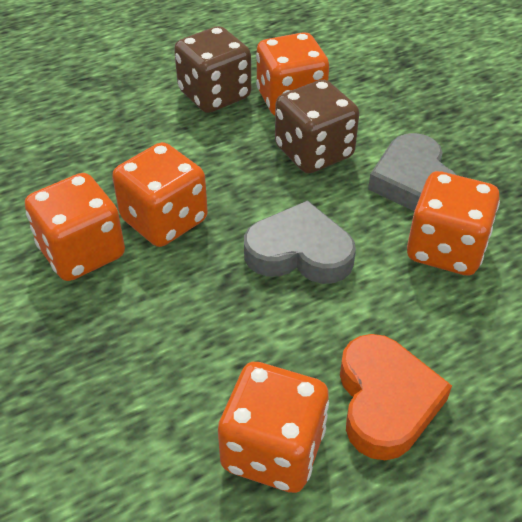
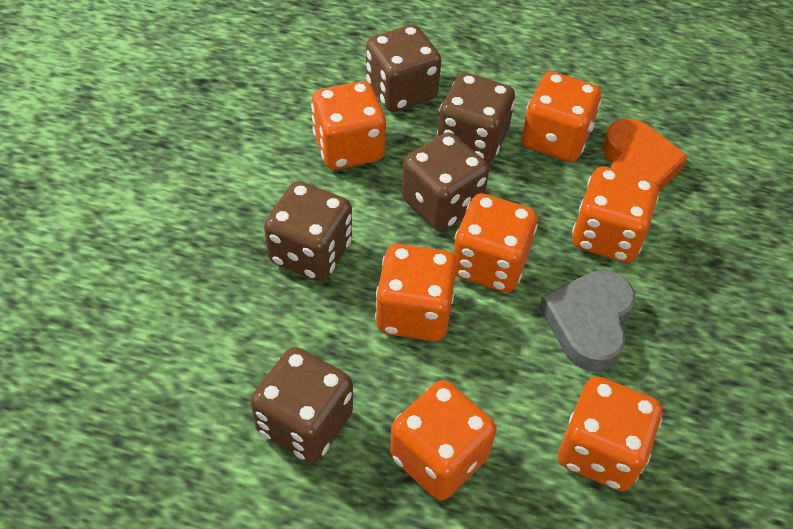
brown dice: 2 -> 5
grey heart: 2 -> 1
orange dice: 5 -> 7

